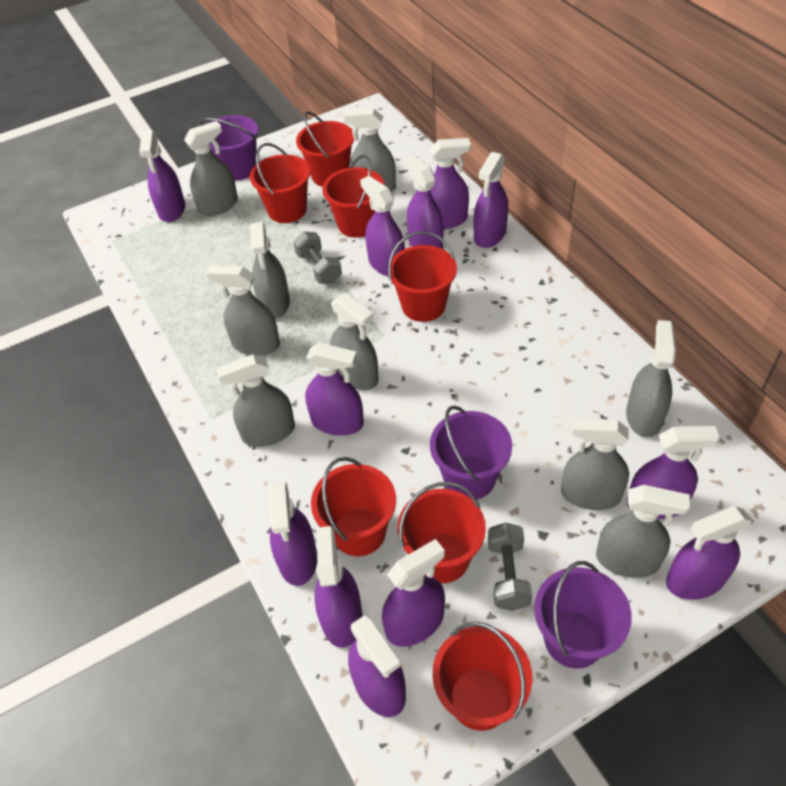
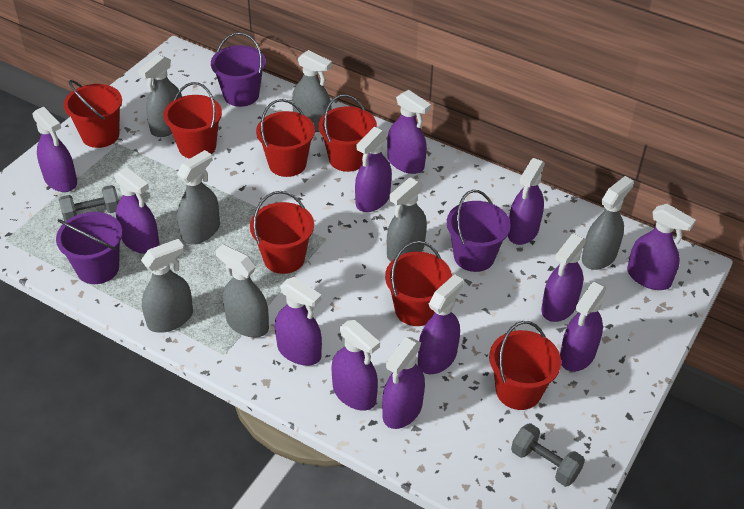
grey spray bottle: 9 -> 7

